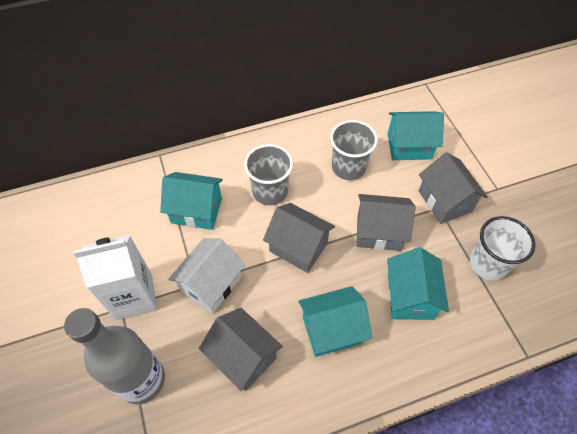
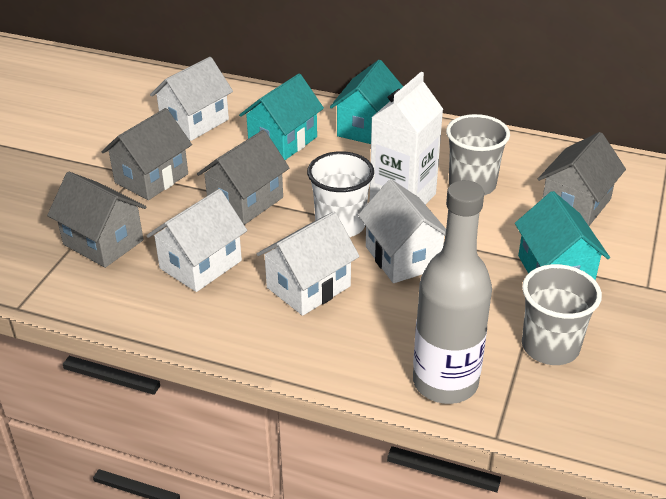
turquoise house: 4 -> 3
white house: 1 -> 4

